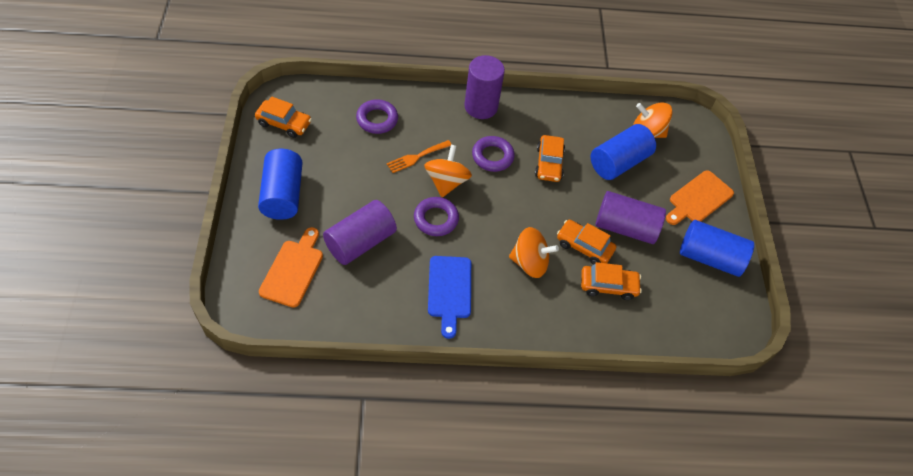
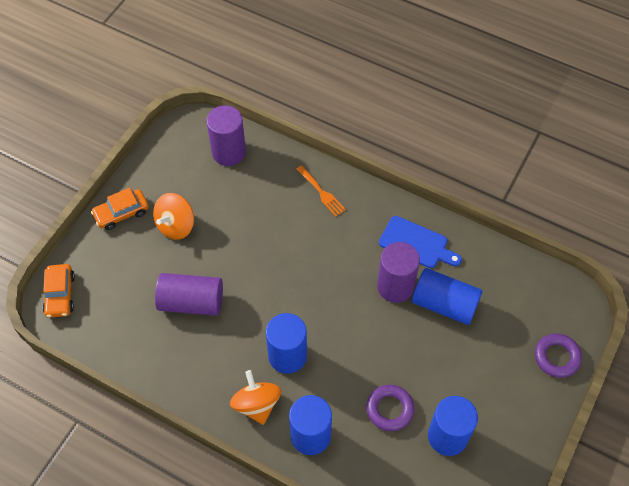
blue cylinder: 3 -> 4
orange car: 4 -> 2
orange cutting board: 2 -> 0
orange spinning top: 3 -> 2
purple ring: 3 -> 2

